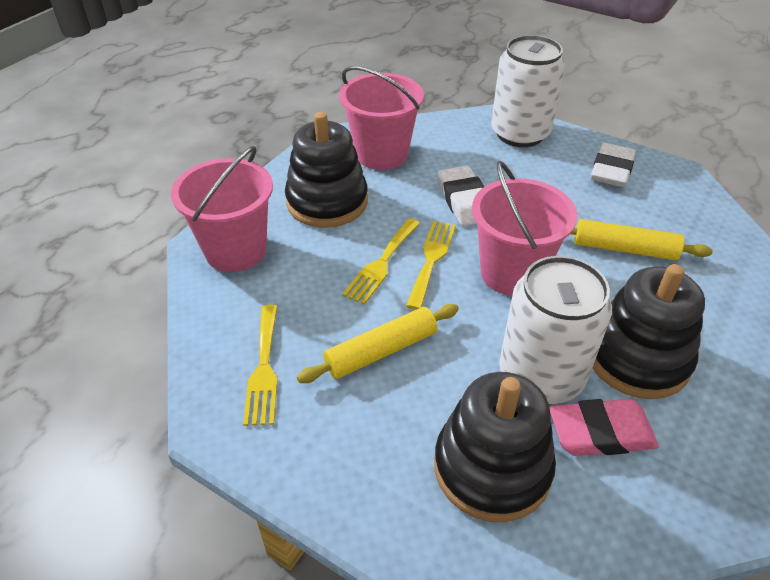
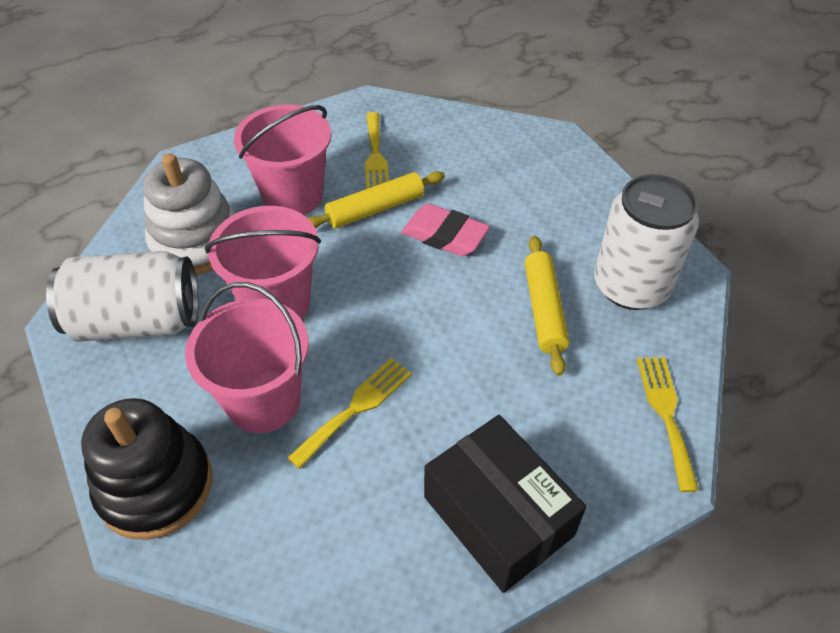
black box: 0 -> 1
black stacking toy: 3 -> 1
white eraser: 2 -> 0
white stacking toy: 0 -> 1

